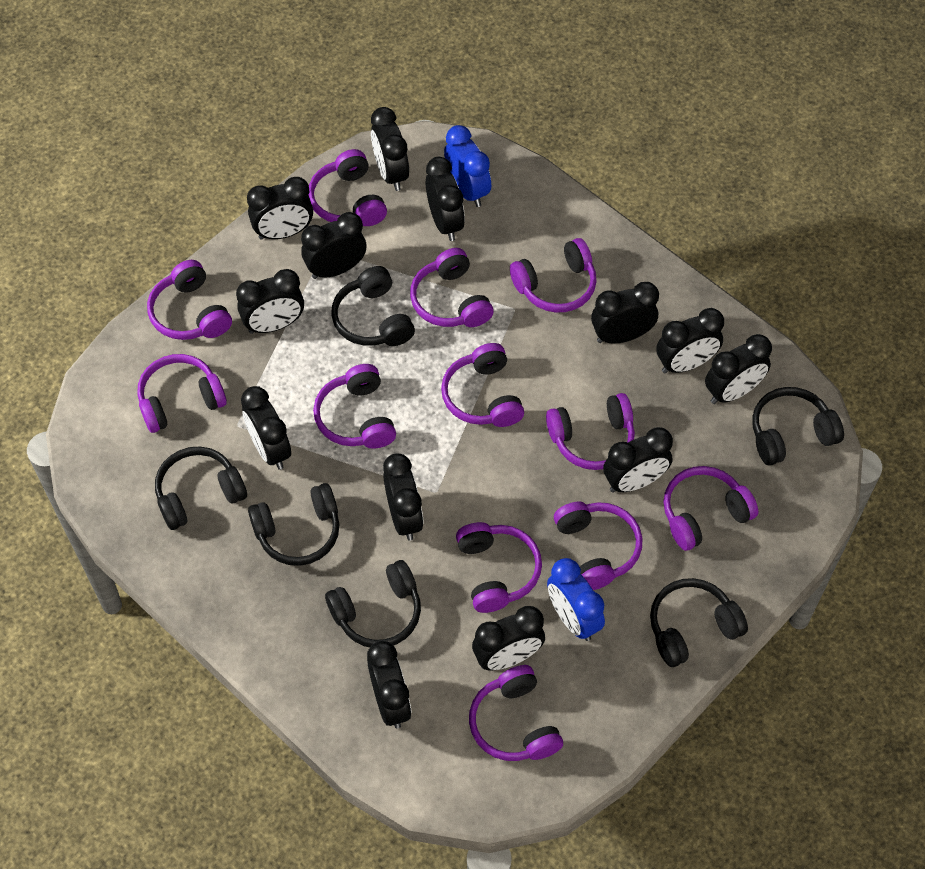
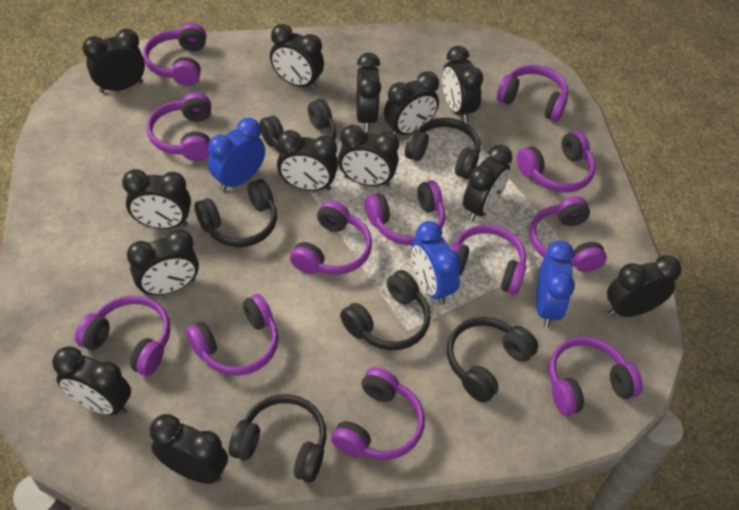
blue clock: 2 -> 3

